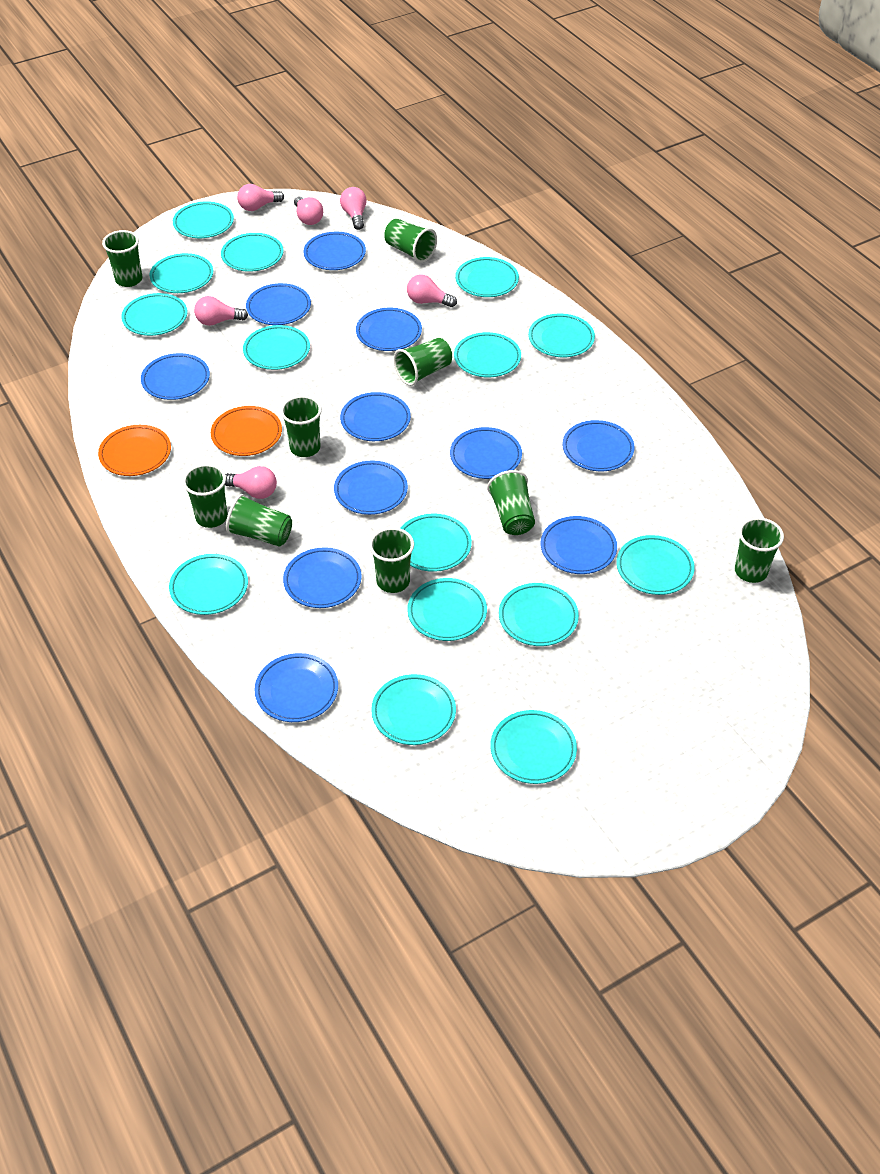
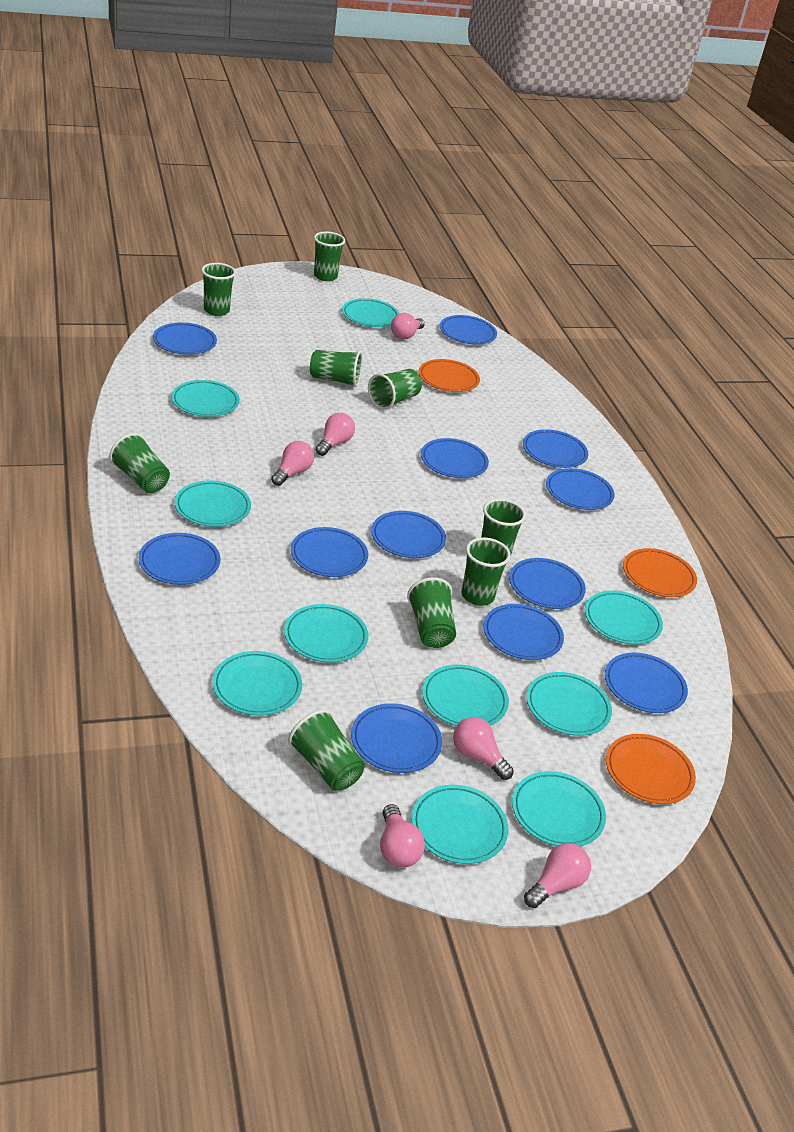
blue plate: 11 -> 12
orange plate: 2 -> 3
turquoise plate: 15 -> 10

